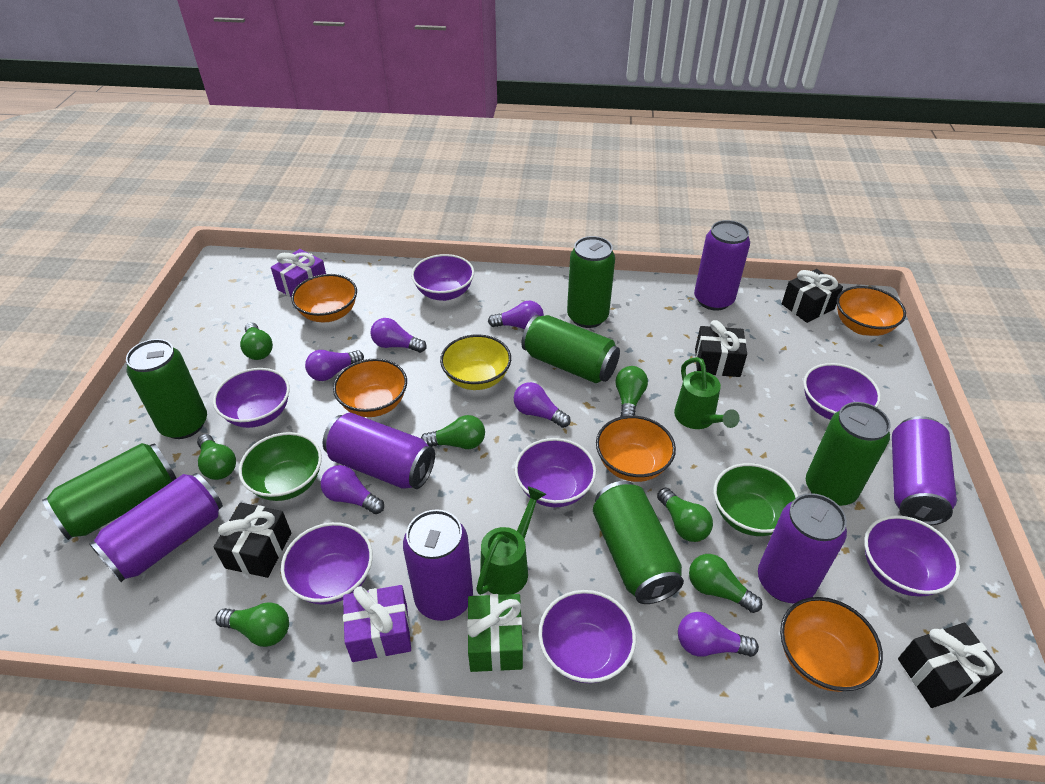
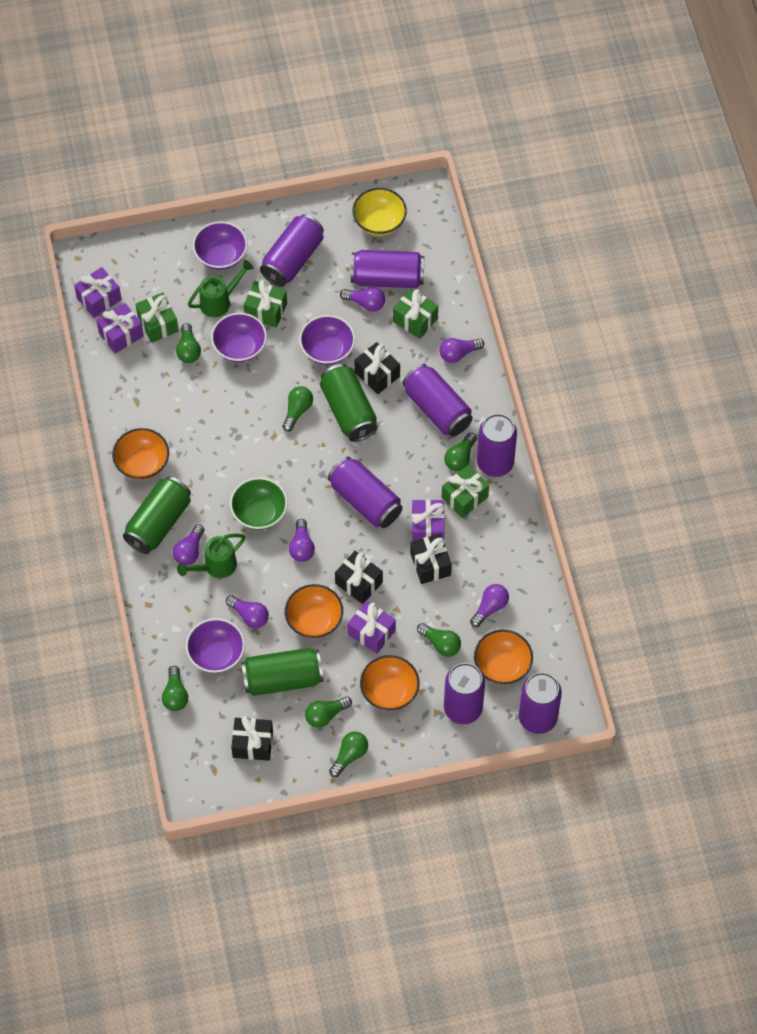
green bowl: 2 -> 1
green can: 6 -> 3
green gift: 1 -> 4
orange bowl: 5 -> 4
purple bowl: 7 -> 4
purple can: 6 -> 7
purple gift: 2 -> 4

